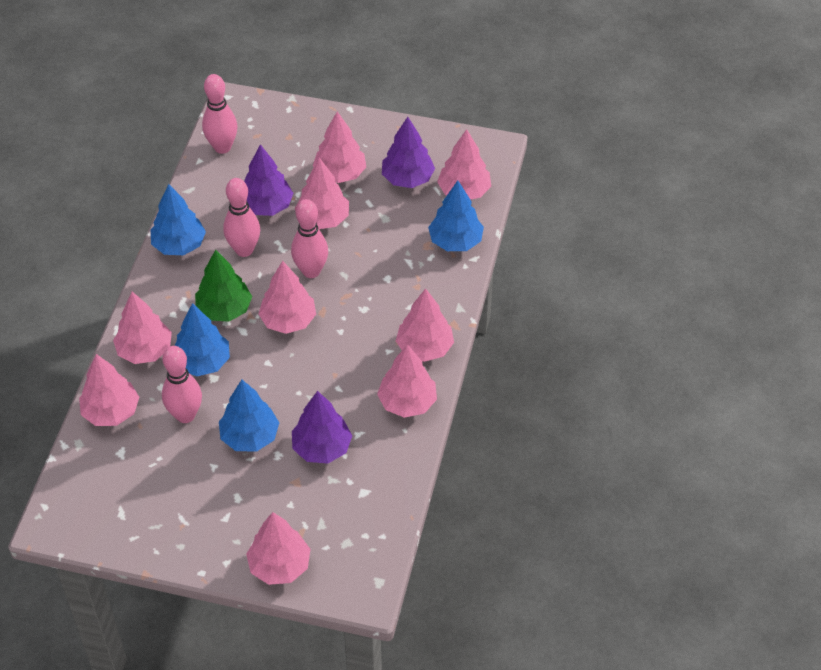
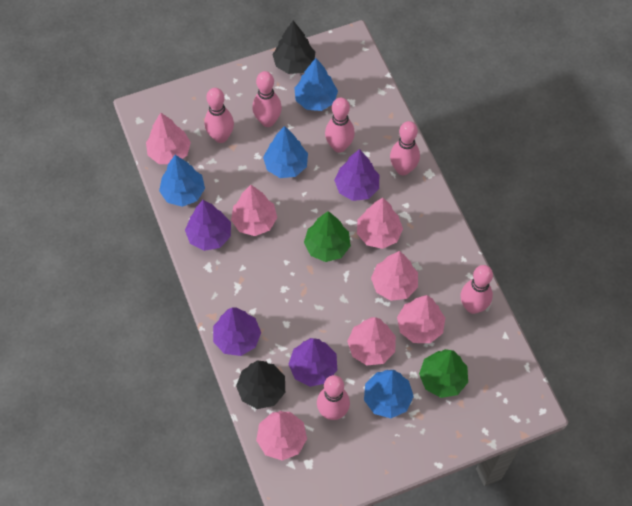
black tree: 0 -> 2
green tree: 1 -> 2
pink bowling pin: 4 -> 6
pink tree: 9 -> 7
purple tree: 3 -> 4

